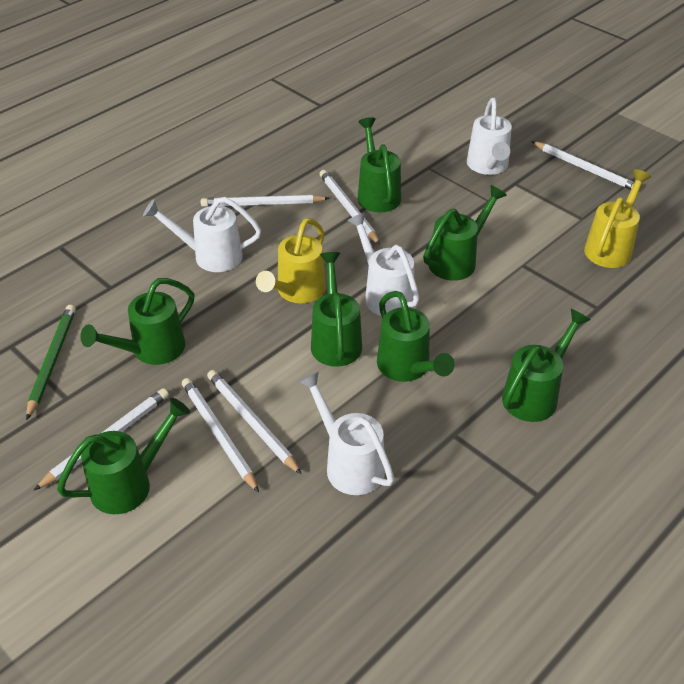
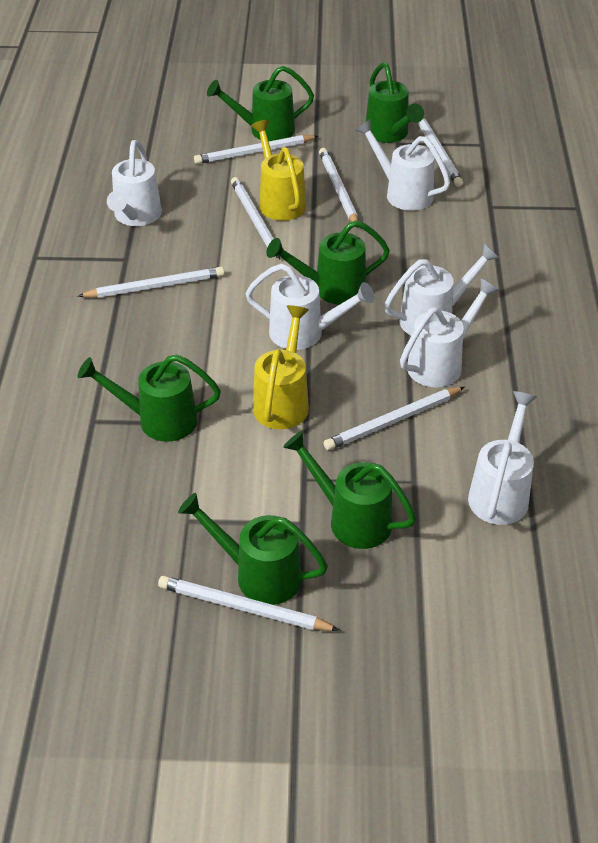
green pencil: 1 -> 0
green watering can: 7 -> 6
white pencil: 6 -> 7
white watering can: 4 -> 6

